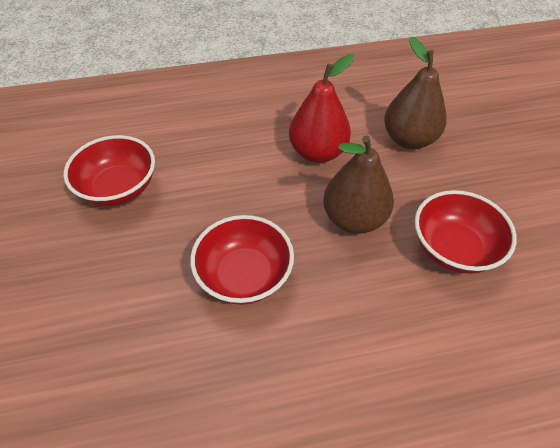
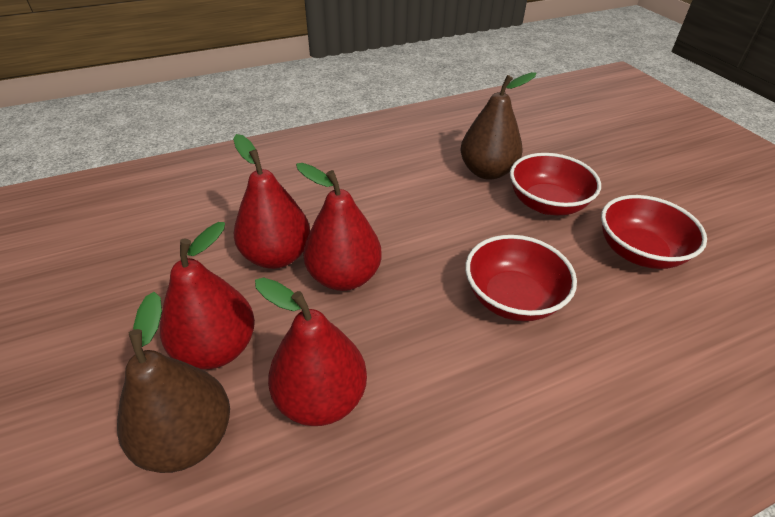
red pear: 1 -> 4

